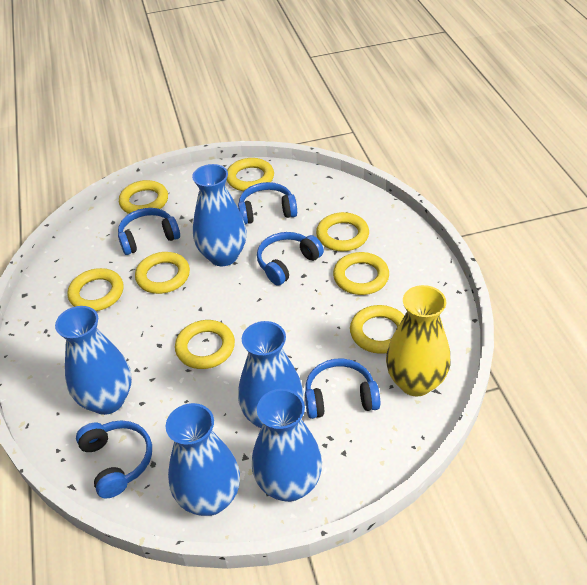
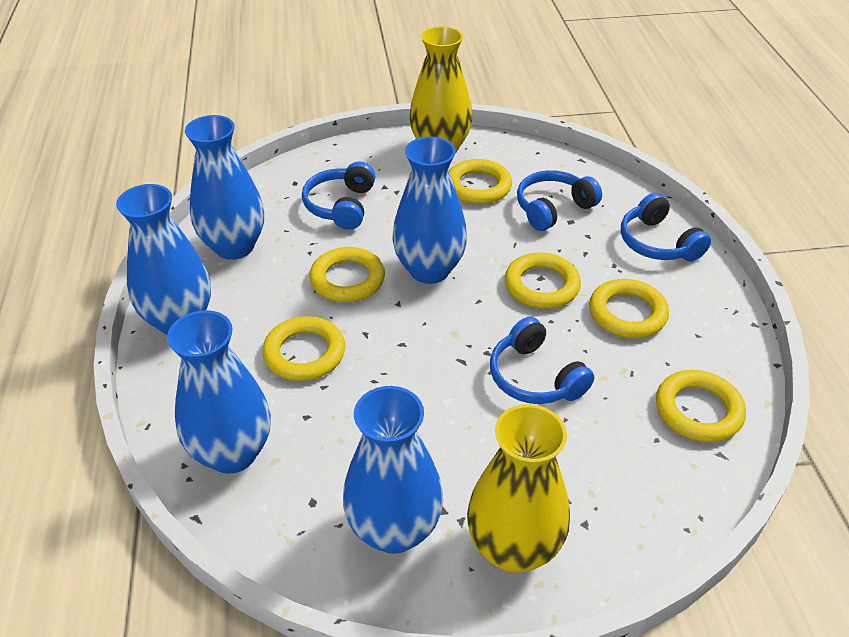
blue headphones: 5 -> 4
yellow ring: 8 -> 6
yellow vase: 1 -> 2

